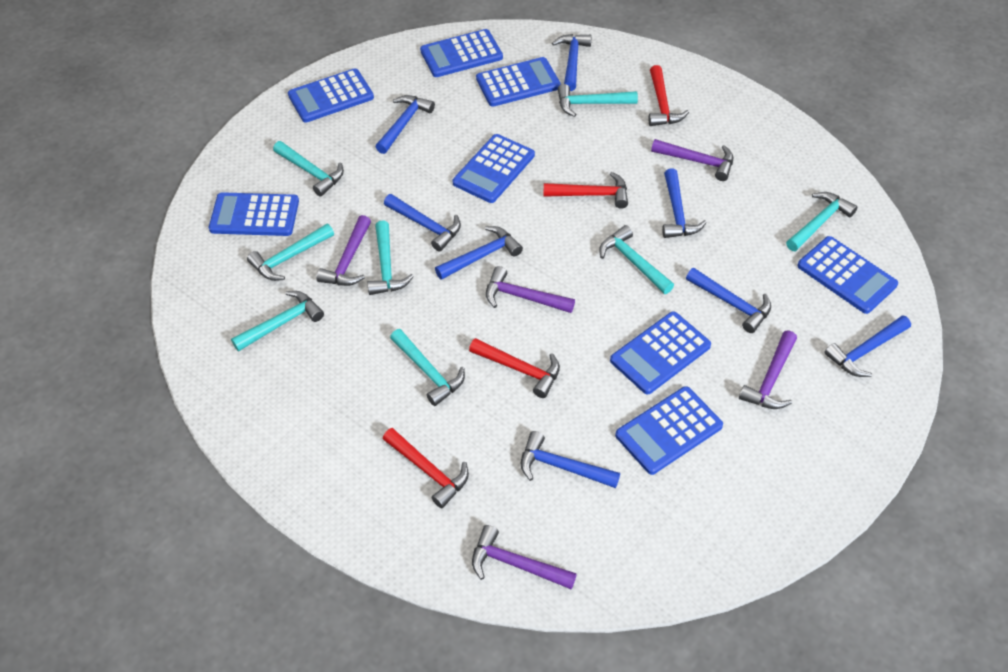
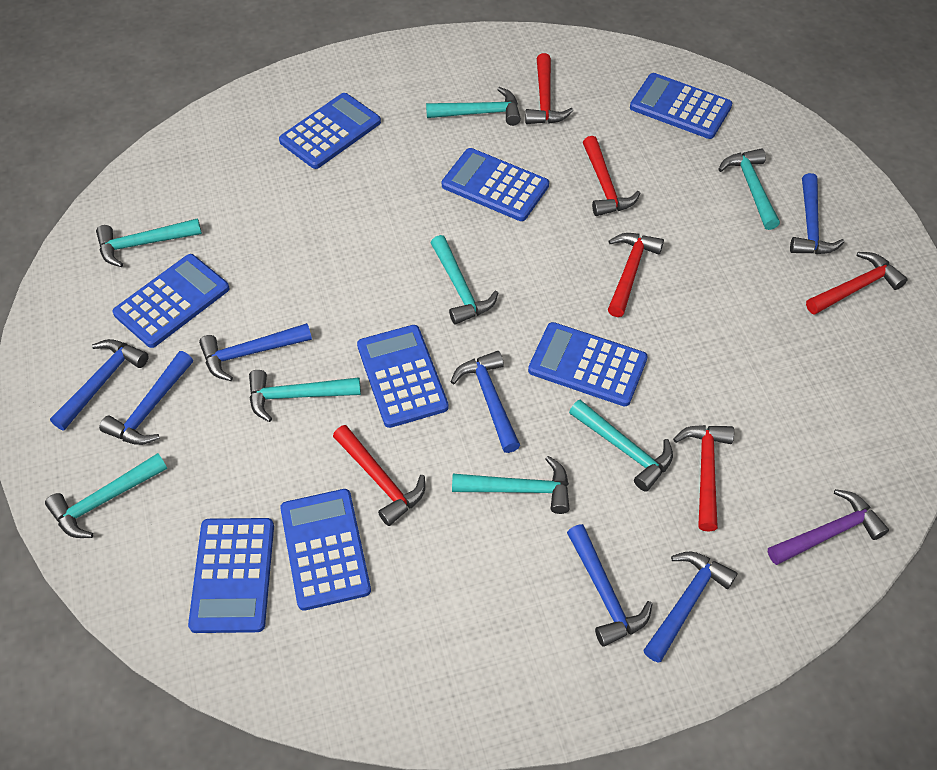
blue hammer: 8 -> 7
purple hammer: 5 -> 1
red hammer: 4 -> 6

